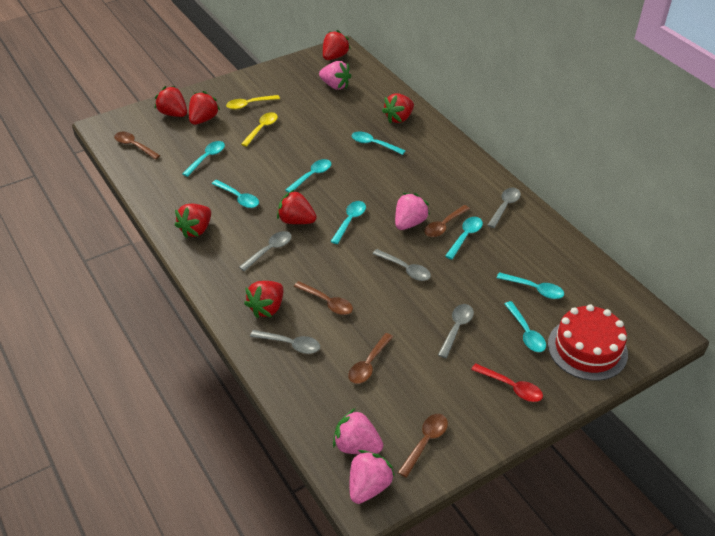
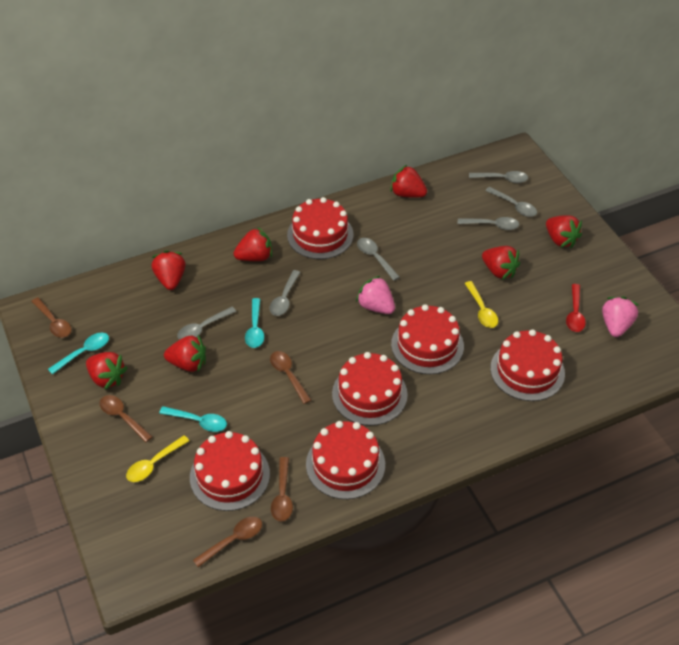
grey spoon: 5 -> 6
pink strawberry: 4 -> 2
red cake: 1 -> 6
turquoise spoon: 8 -> 3

